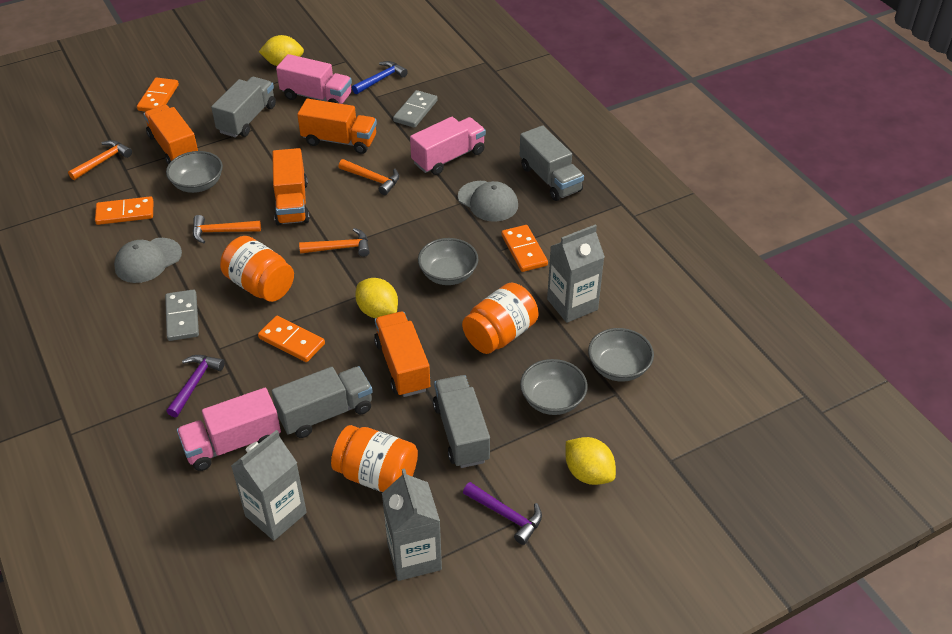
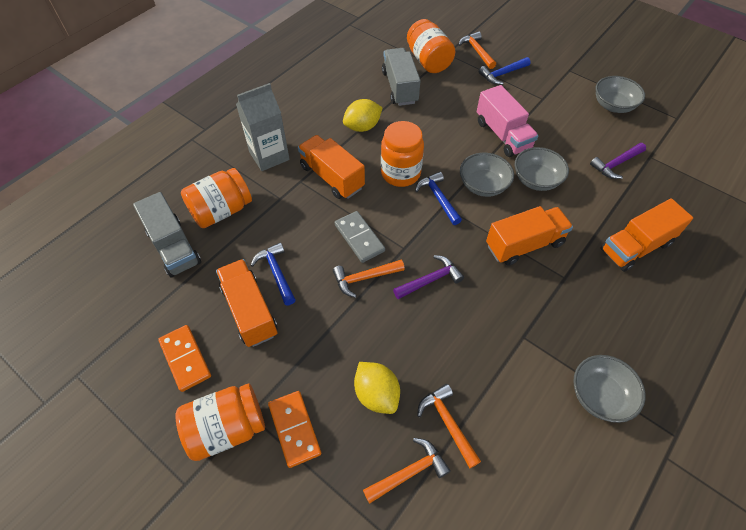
blue hammer: 1 -> 3
grey cap: 2 -> 0
grey carton: 3 -> 1
grey domino: 2 -> 1
grey truck: 4 -> 2
orange domino: 4 -> 2
orange jar: 3 -> 4
pink truck: 3 -> 1
yellow lemon: 3 -> 2

